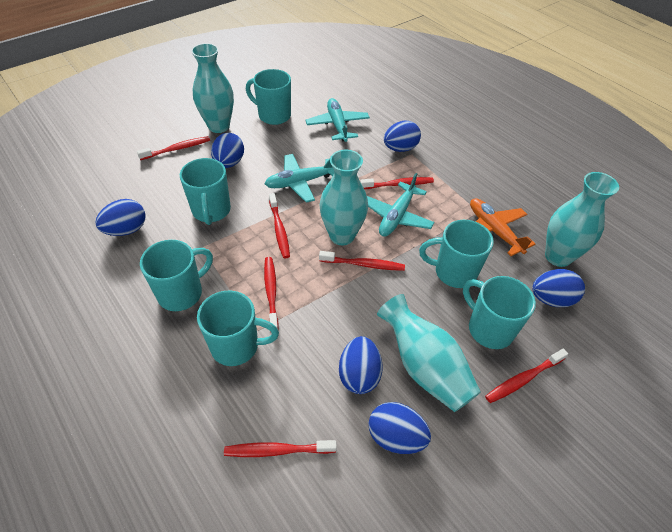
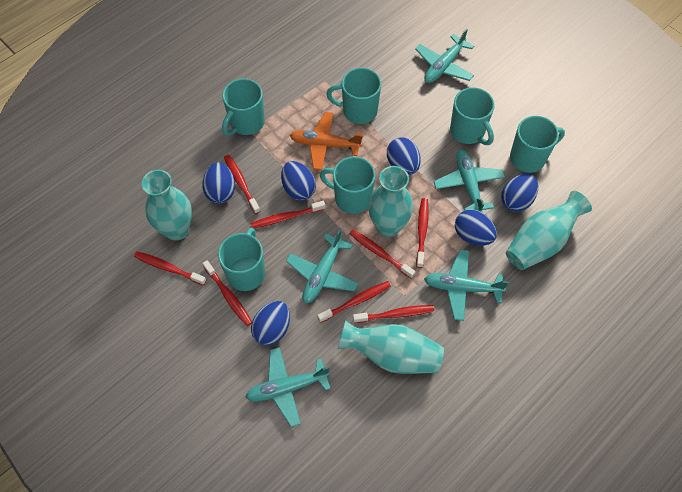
red toothbrush: 7 -> 8
turquoise plane: 3 -> 5

